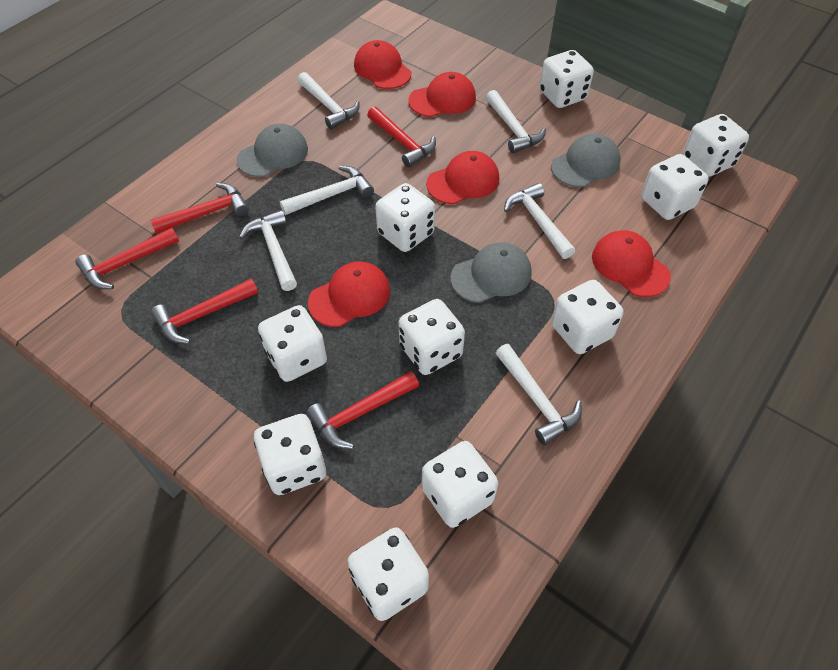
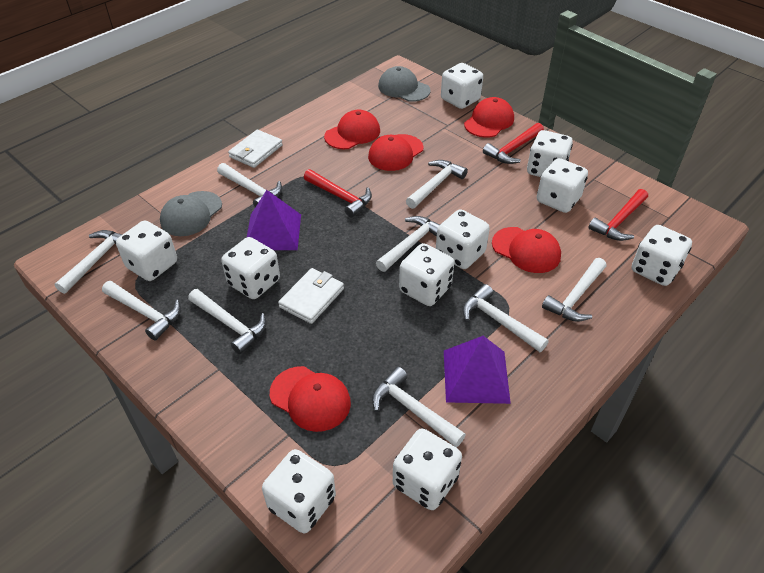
grey cap: 3 -> 2
purple pyramid: 0 -> 2
red hammer: 5 -> 3
white hammer: 6 -> 9
white wallet: 0 -> 2

